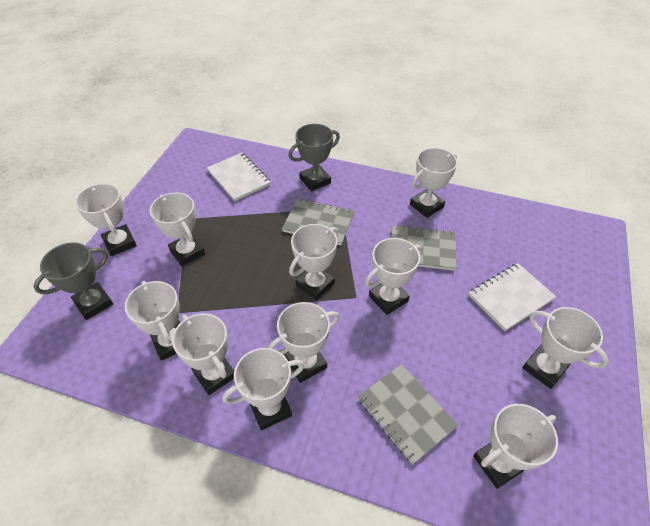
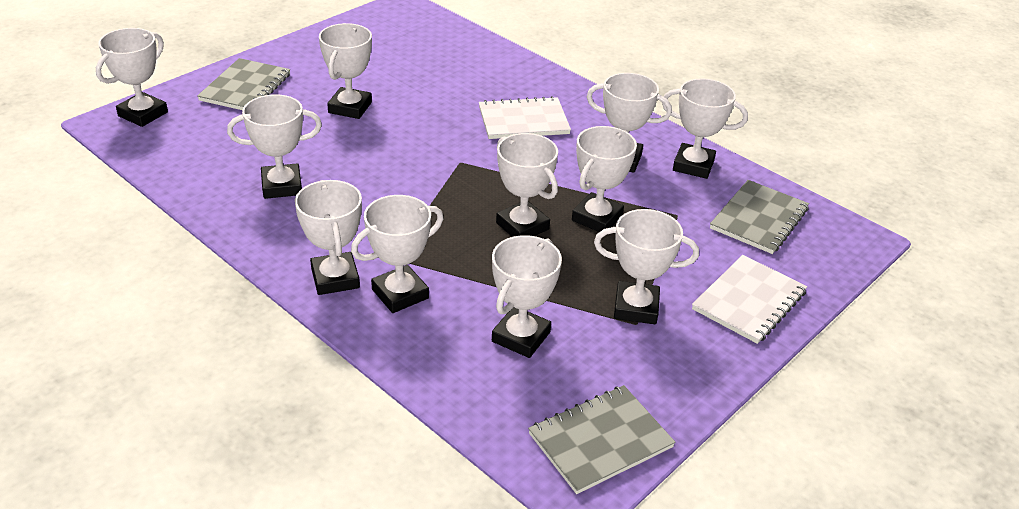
grey trophy: 2 -> 0

